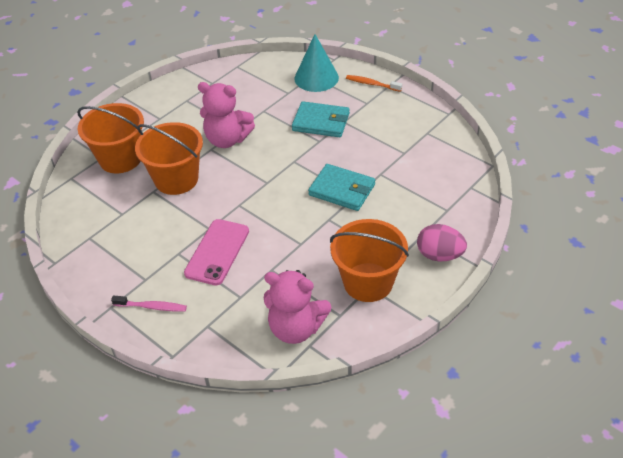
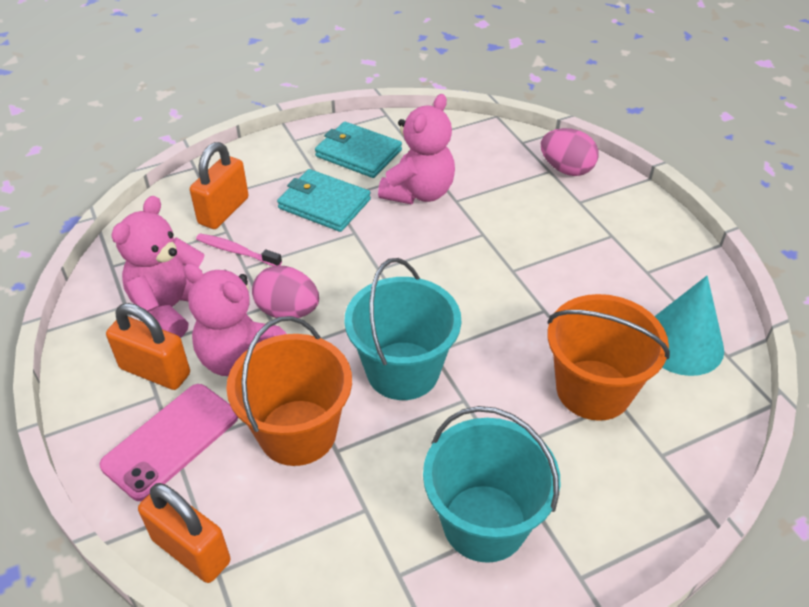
orange bucket: 3 -> 2
orange padlock: 0 -> 3
orange toothbrush: 1 -> 0
pink egg: 1 -> 2
pink teddy bear: 2 -> 3
turquoise bucket: 0 -> 2

